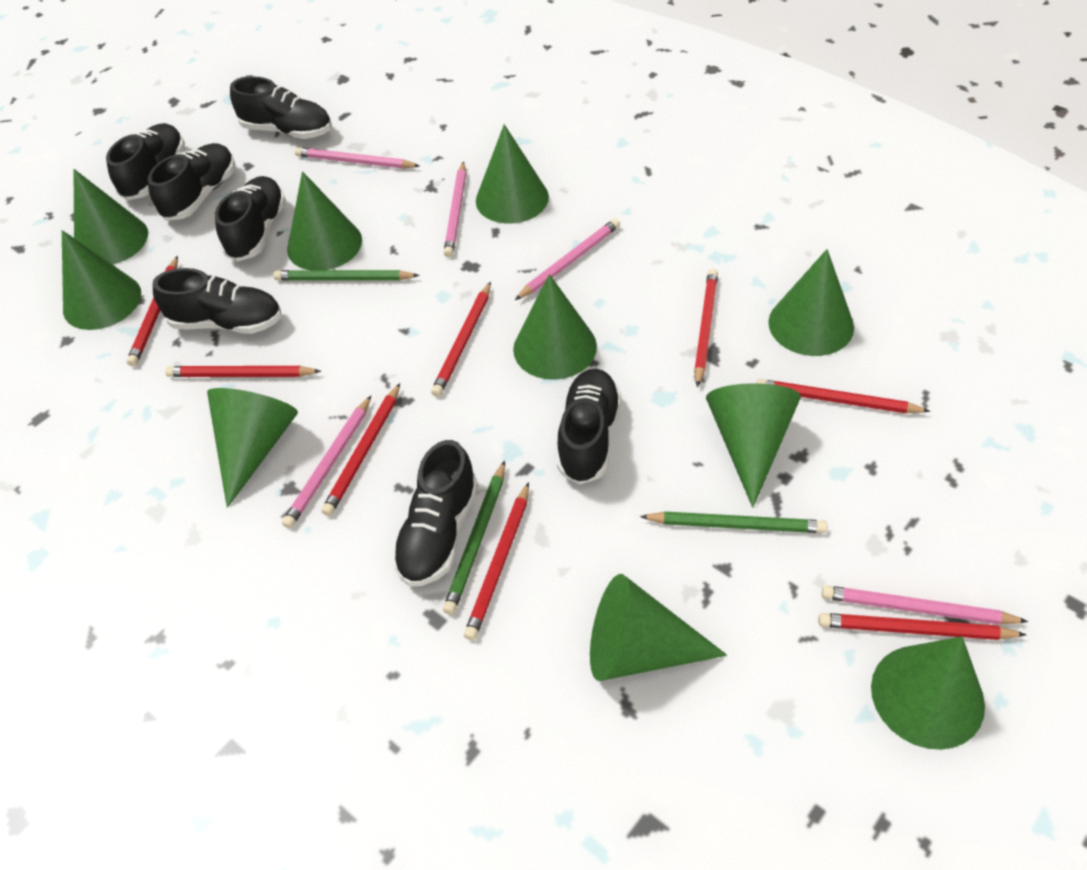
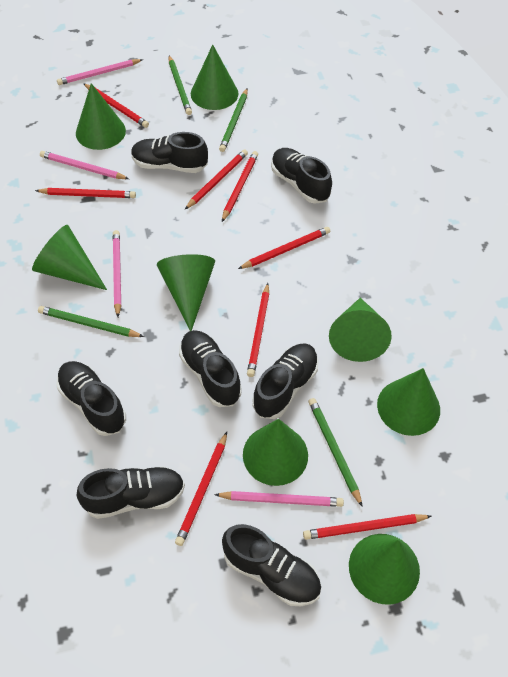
green cone: 10 -> 8
green pencil: 3 -> 4
pink pencil: 5 -> 4

